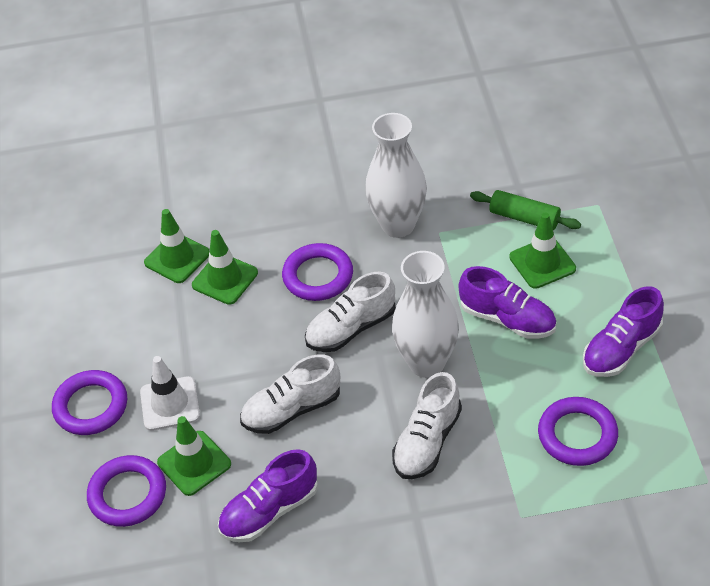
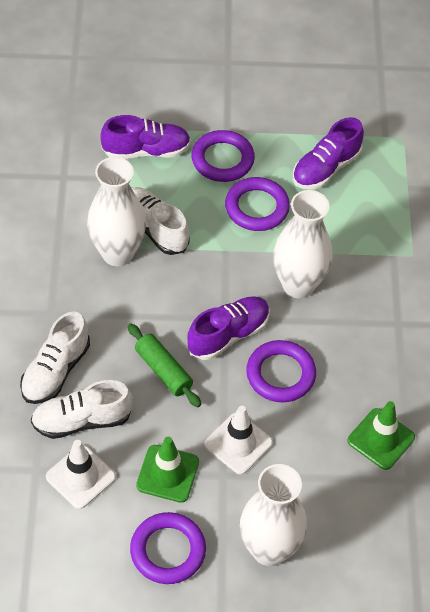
green traffic cone: 4 -> 2
white traffic cone: 1 -> 2
white vase: 2 -> 3

